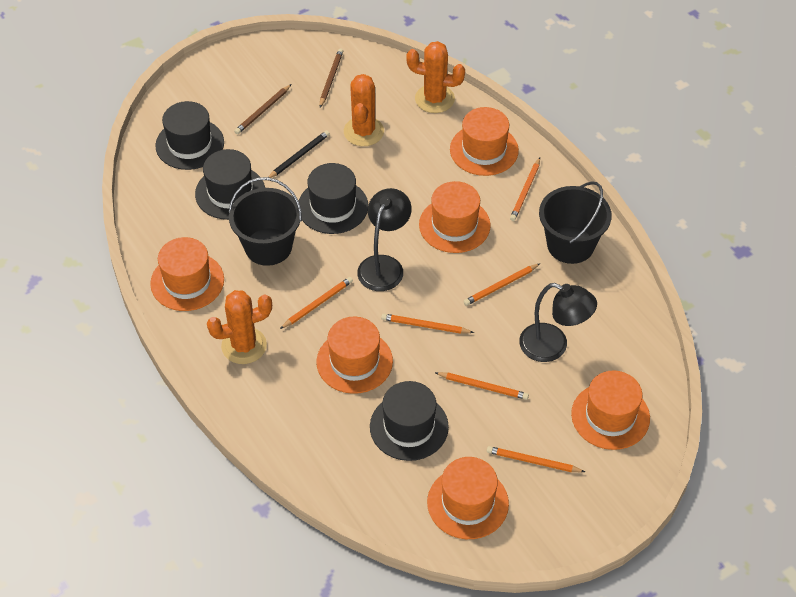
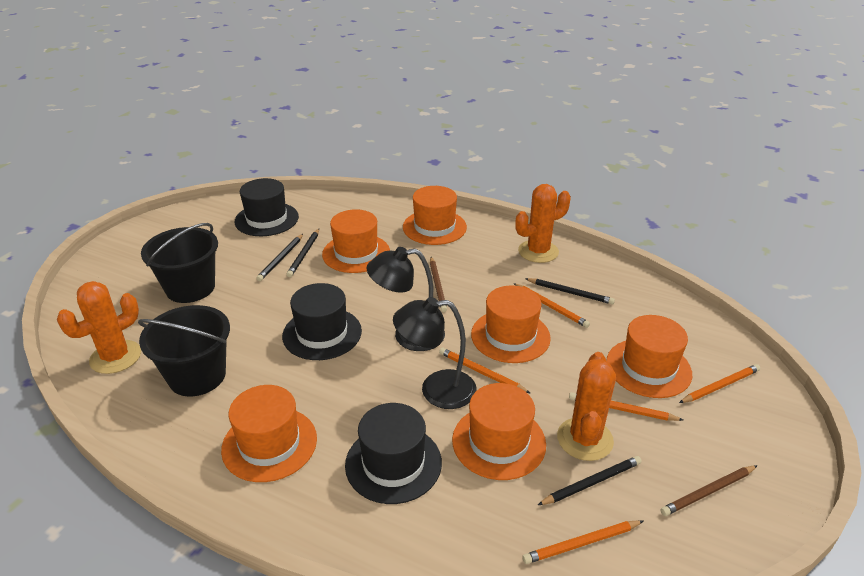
black hat: 4 -> 3
black pencil: 1 -> 4
orange pencil: 6 -> 5

